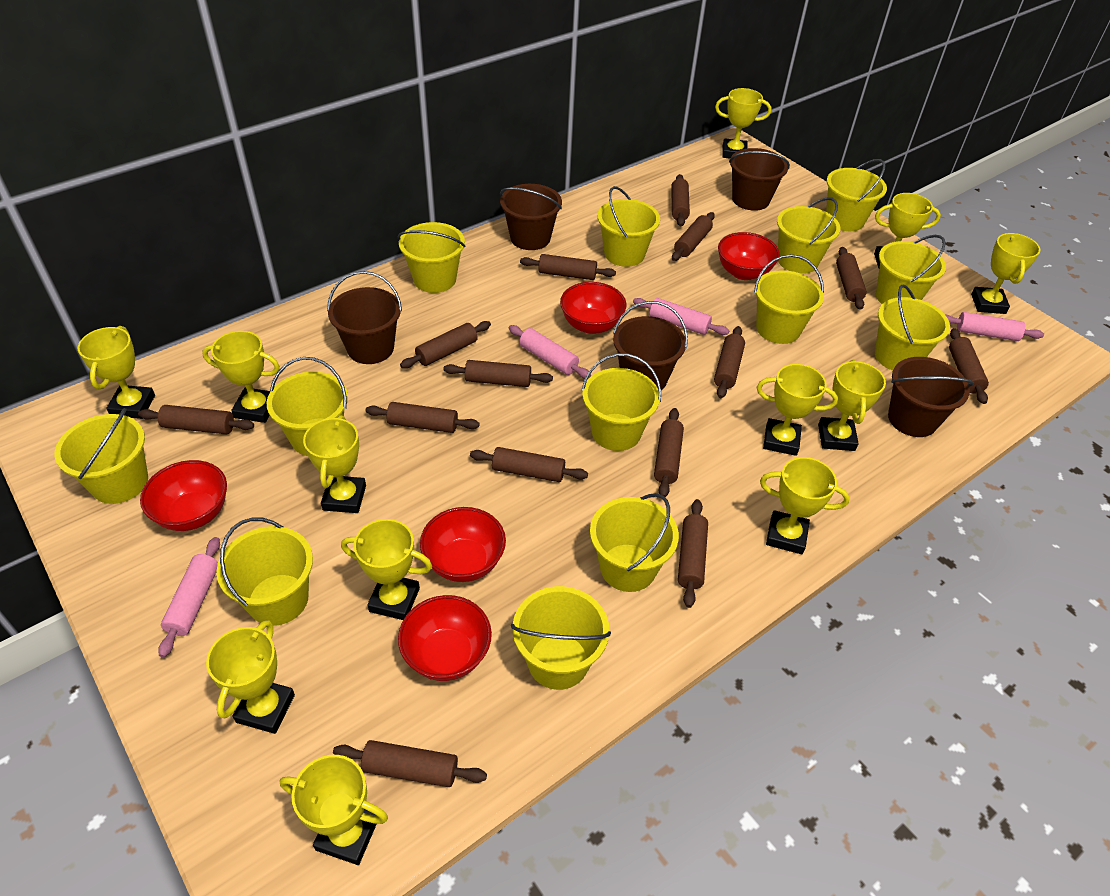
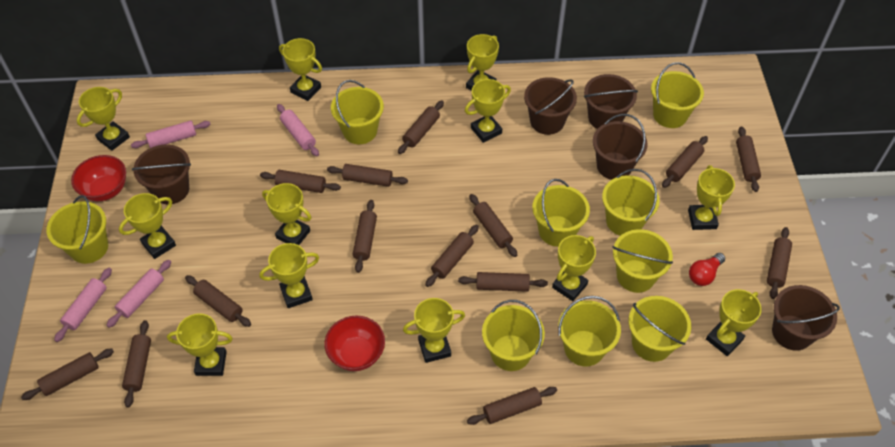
red bowl: 5 -> 2
red light bulb: 0 -> 1
yellow bucket: 13 -> 9

